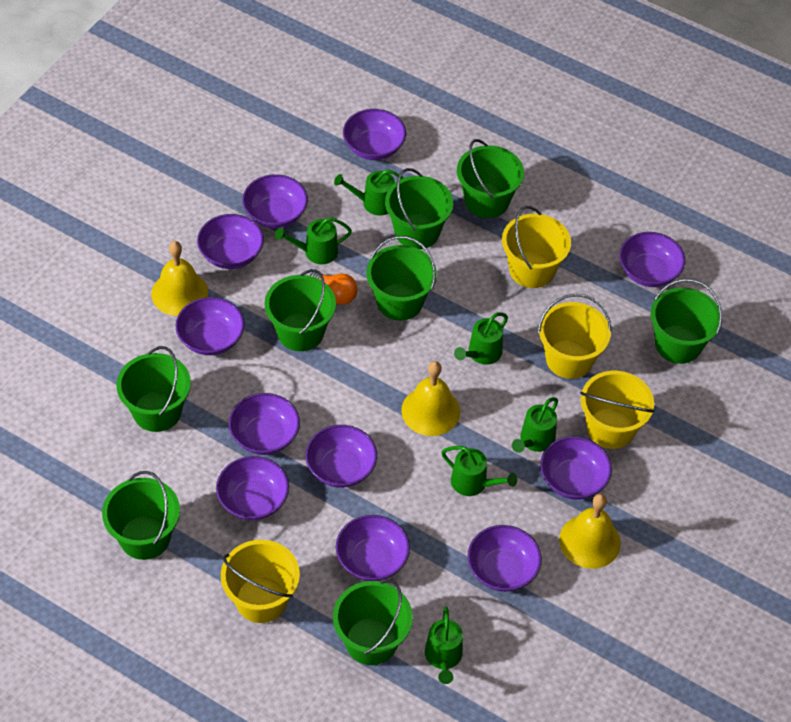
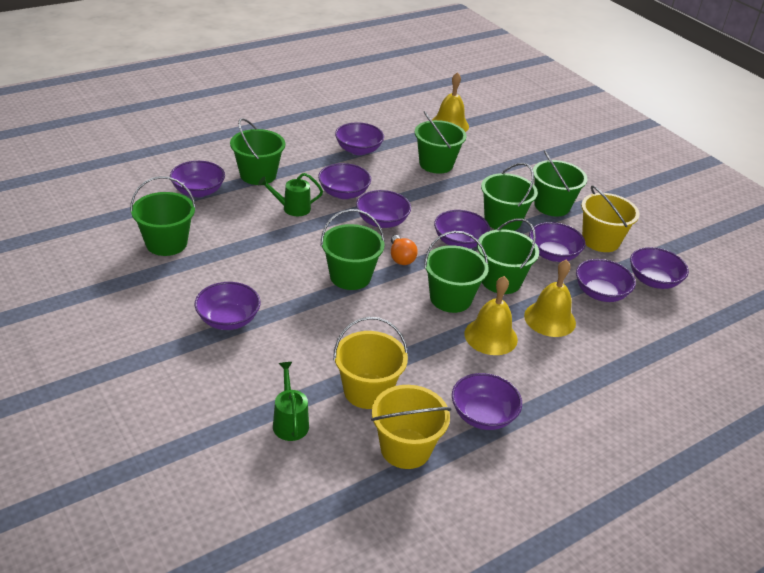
green watering can: 6 -> 2
purple bowl: 11 -> 10
yellow bucket: 4 -> 3

